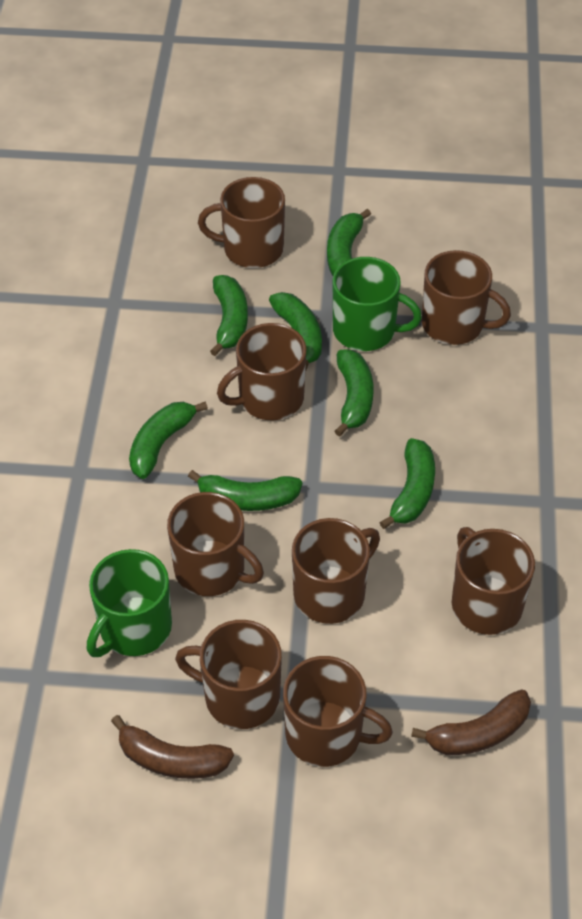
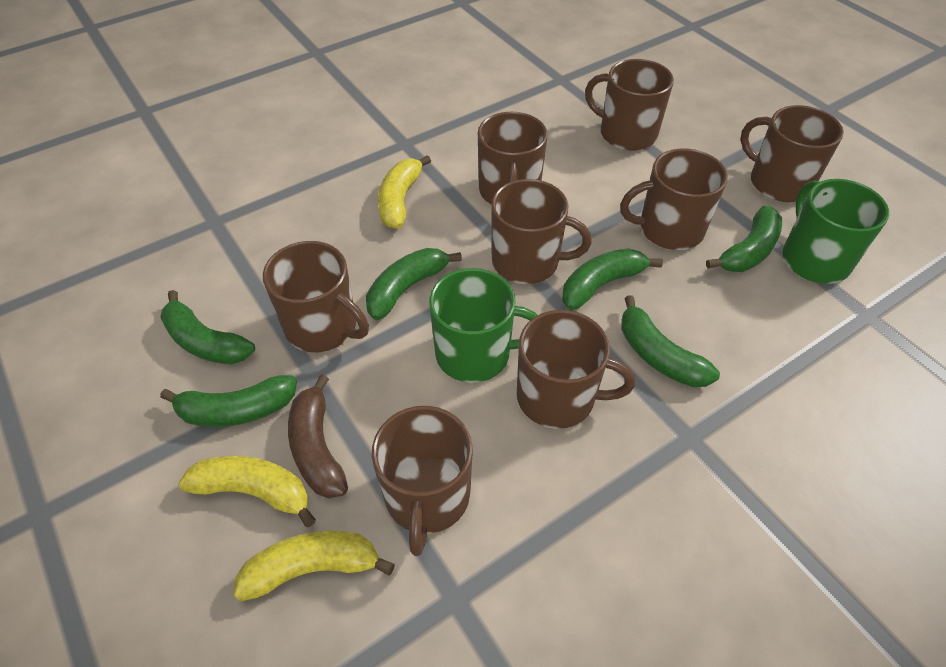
brown banana: 2 -> 1
green banana: 7 -> 6
yellow banana: 0 -> 3

